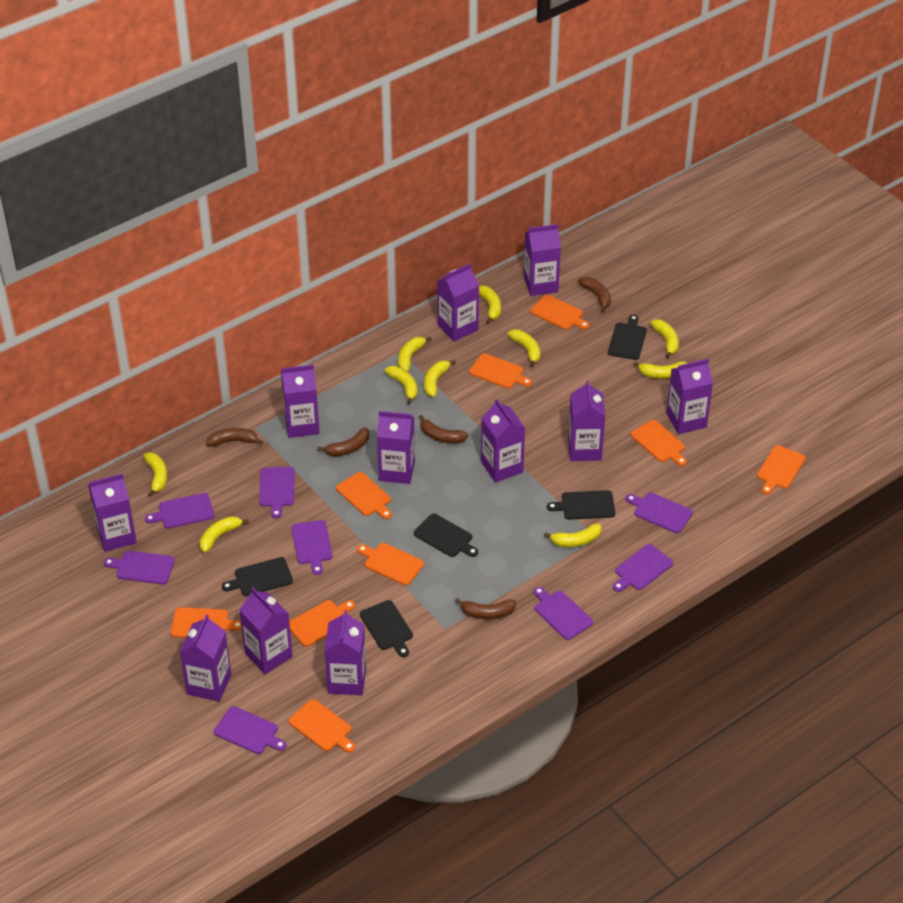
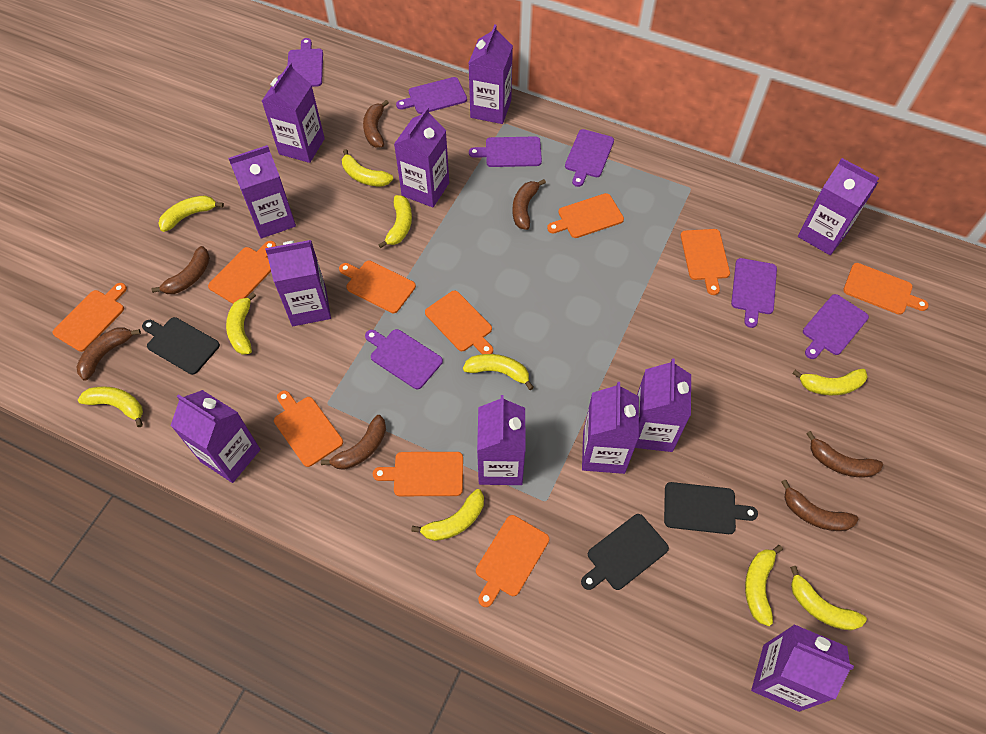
black cutting board: 5 -> 3
brown banana: 5 -> 7
orange cutting board: 9 -> 10
purple cutting board: 8 -> 7

